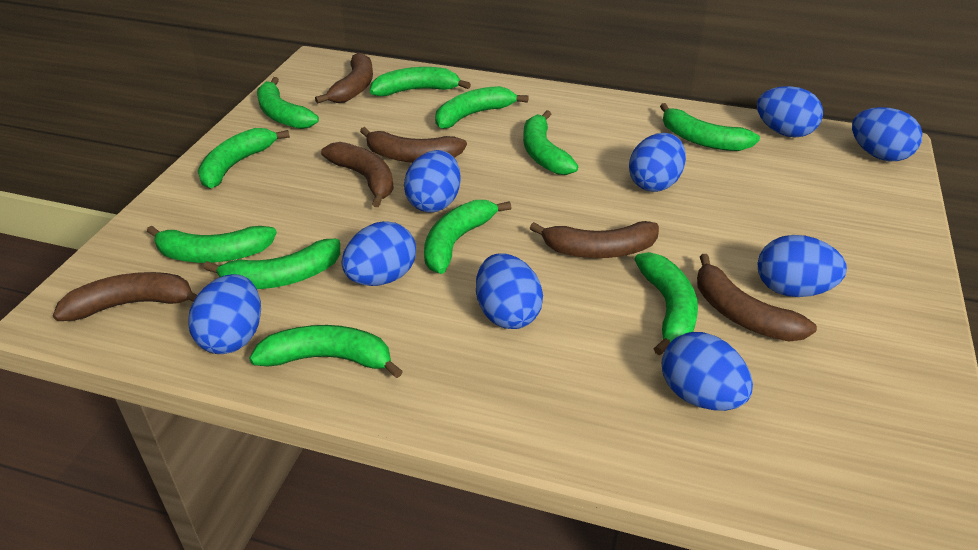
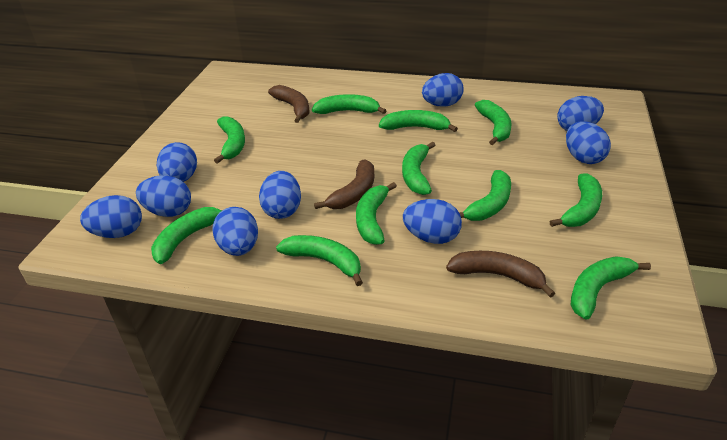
brown banana: 6 -> 3

